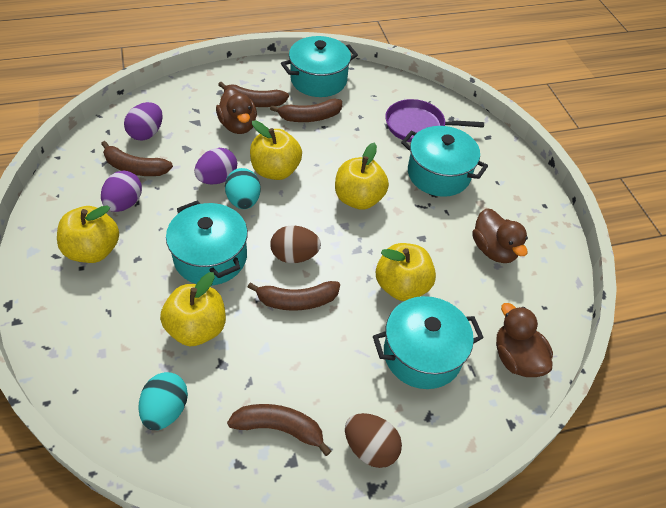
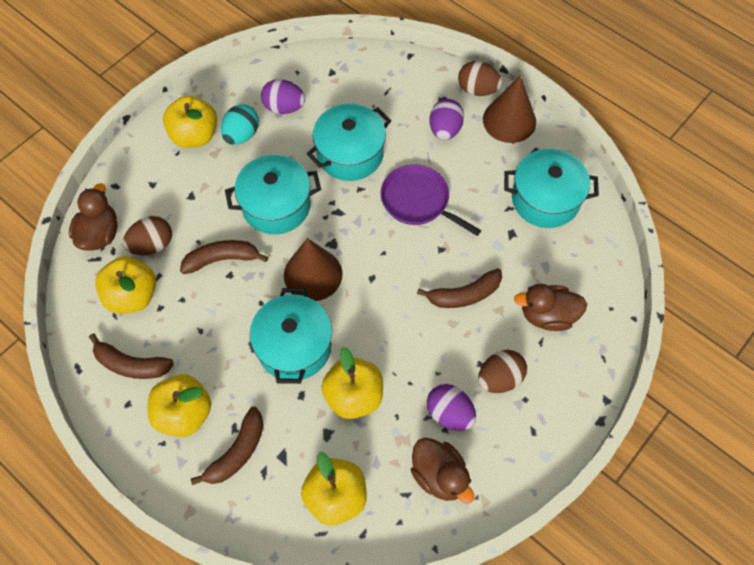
brown banana: 5 -> 4
brown cone: 0 -> 2
brown egg: 2 -> 3
turquoise egg: 2 -> 1

